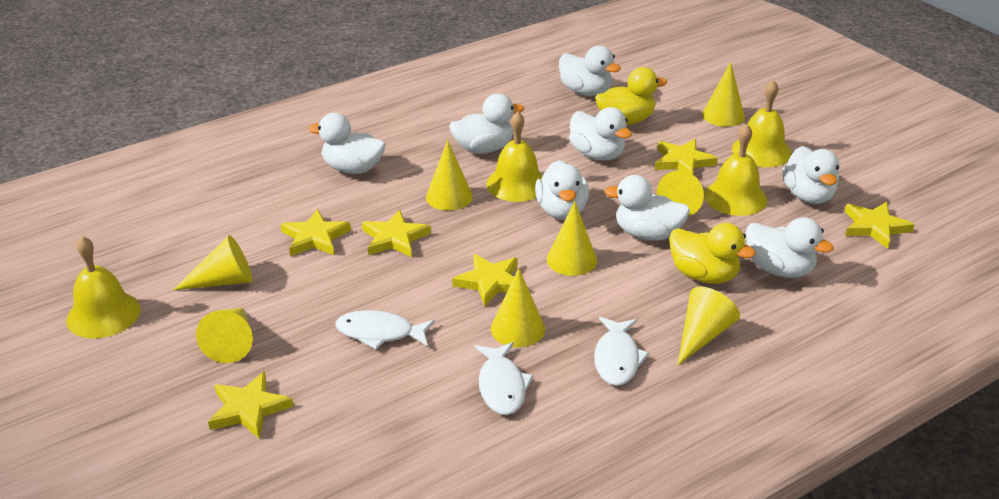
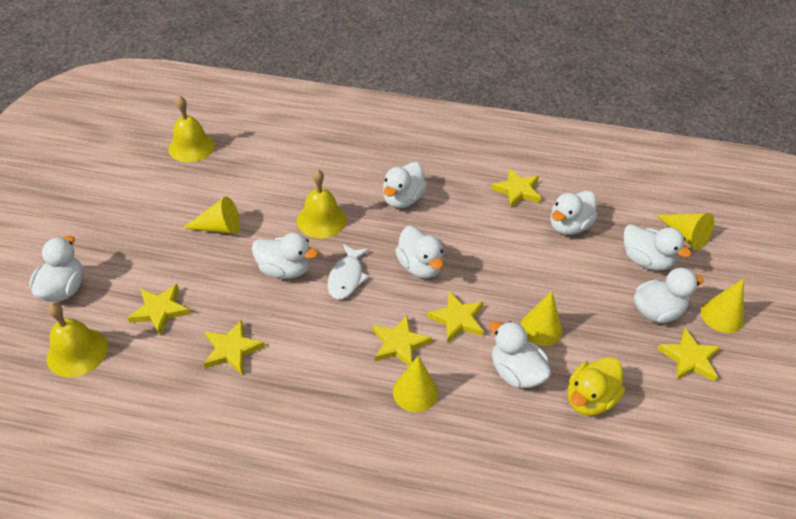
white fish: 3 -> 1
yellow bell: 4 -> 3
yellow cone: 8 -> 5
yellow duck: 2 -> 1

